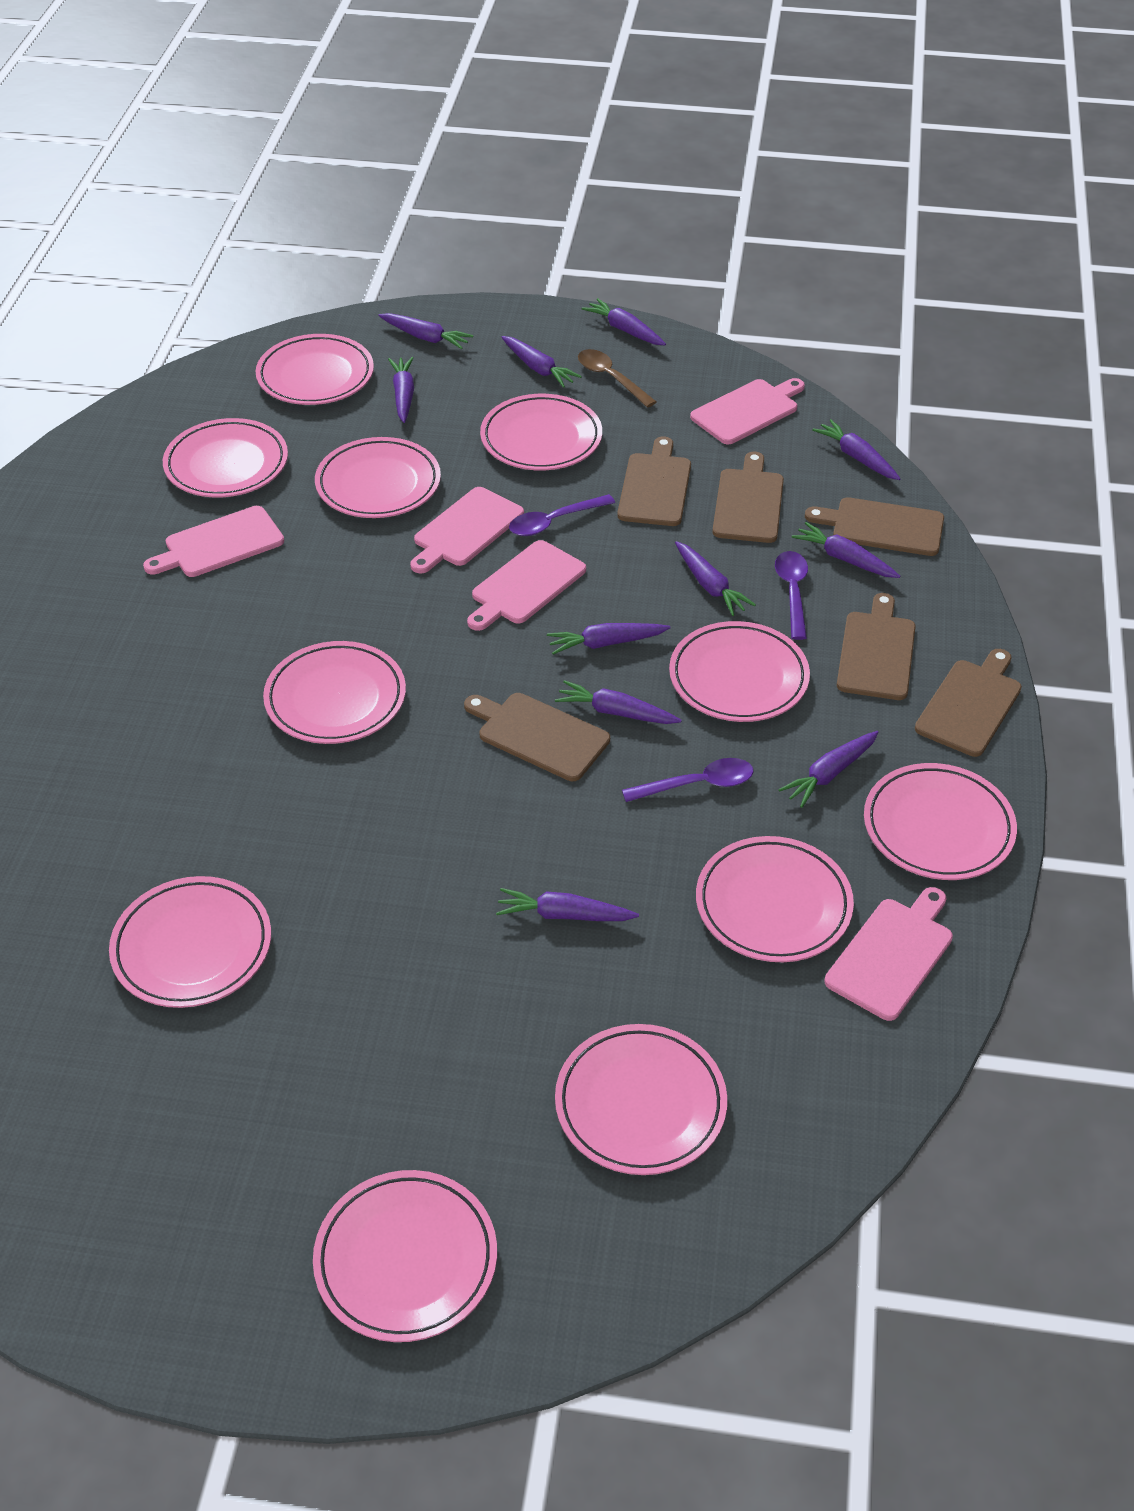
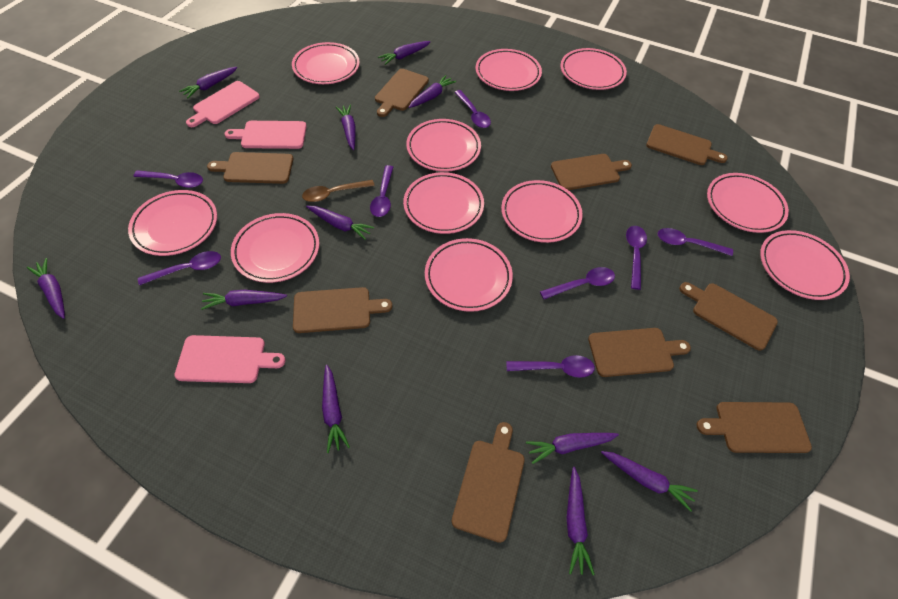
brown cutting board: 6 -> 9
pink cutting board: 5 -> 3
purple spoon: 3 -> 8

